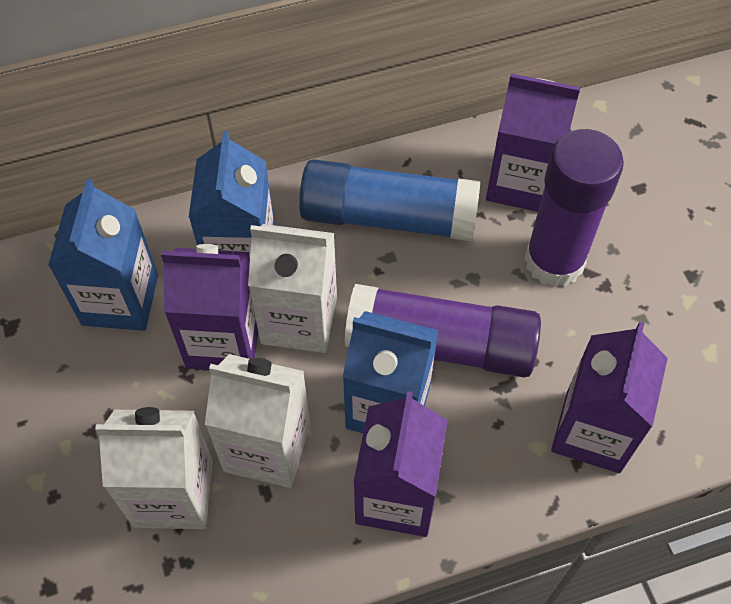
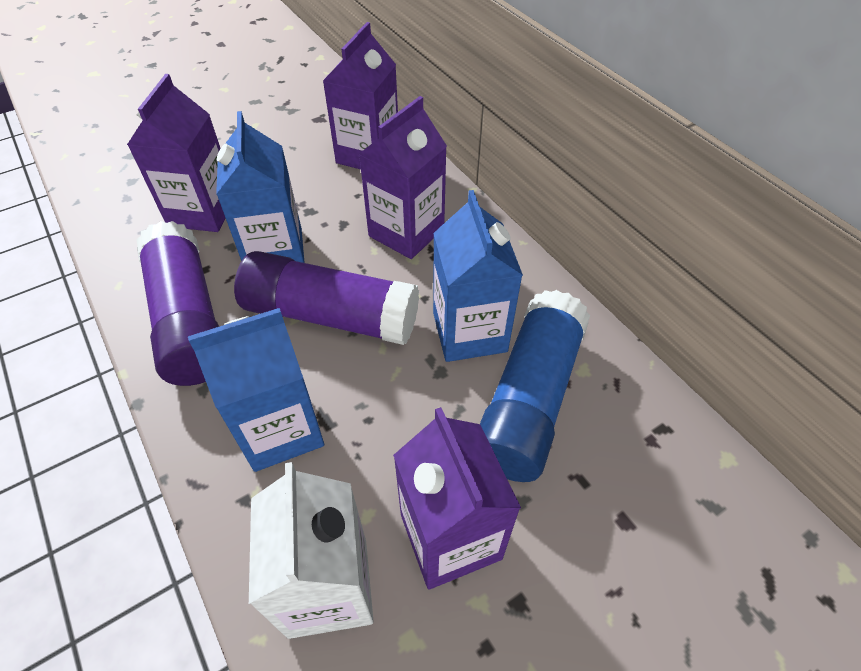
white carton: 3 -> 1

